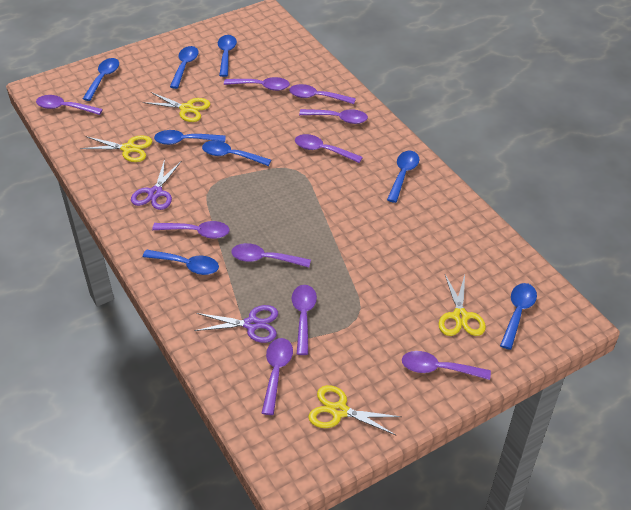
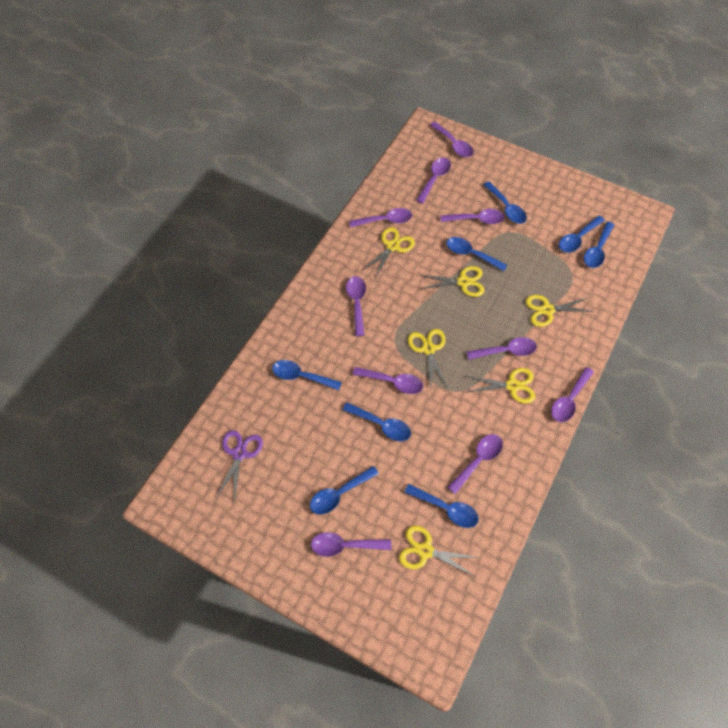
purple scissors: 2 -> 1
yellow scissors: 4 -> 6

